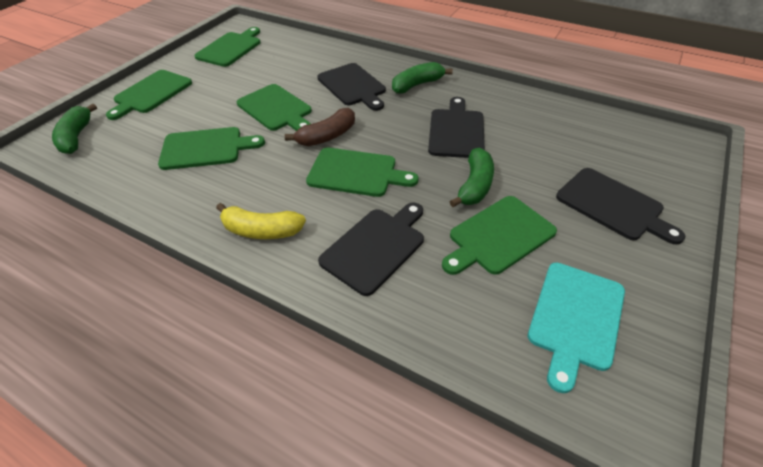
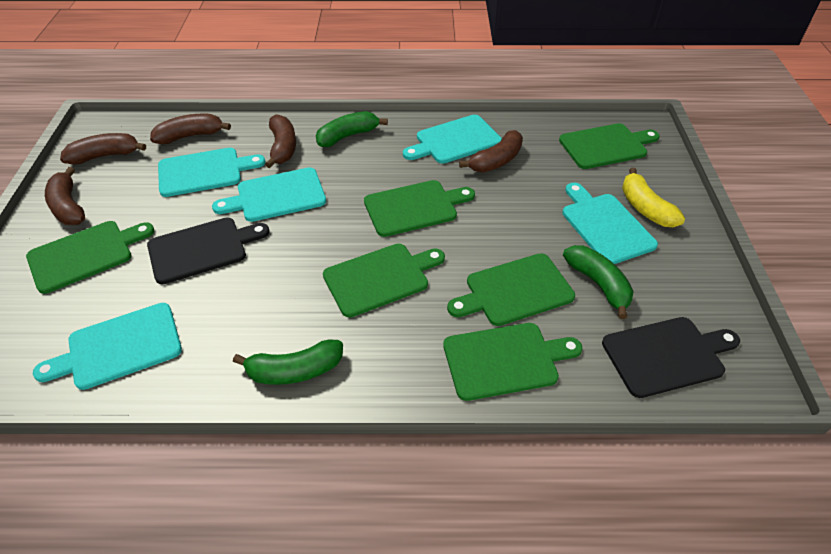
black cutting board: 4 -> 2
brown banana: 1 -> 5
turquoise cutting board: 1 -> 5

